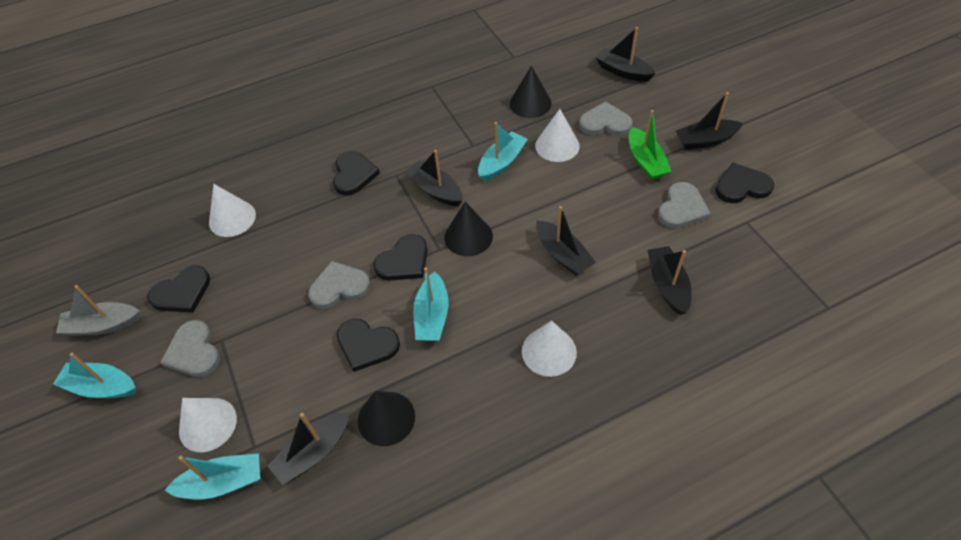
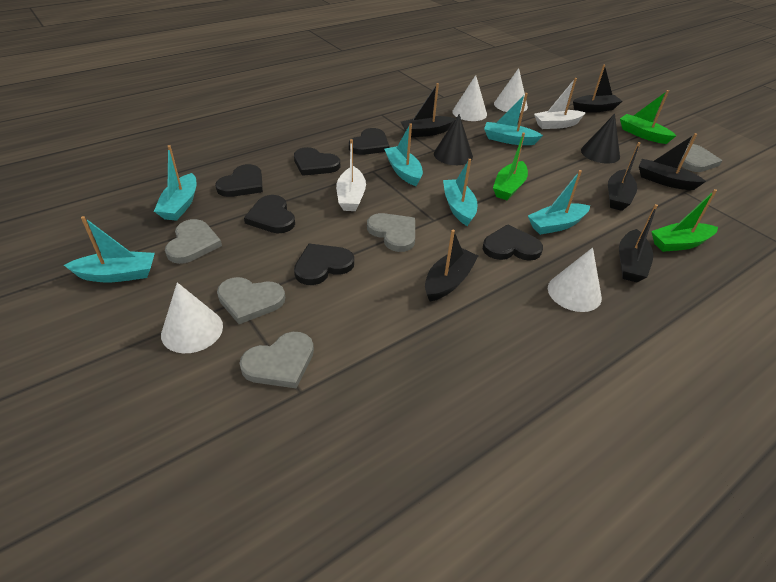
black cone: 3 -> 2
black heart: 5 -> 6
green boat: 1 -> 3
grey boat: 1 -> 0
grey heart: 4 -> 5
turquoise boat: 4 -> 6
white boat: 0 -> 2

